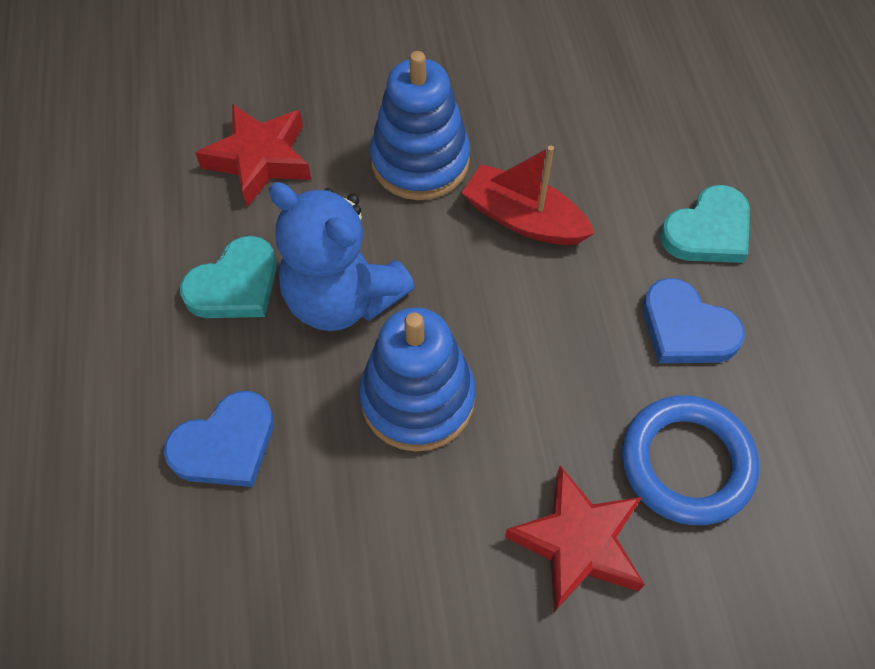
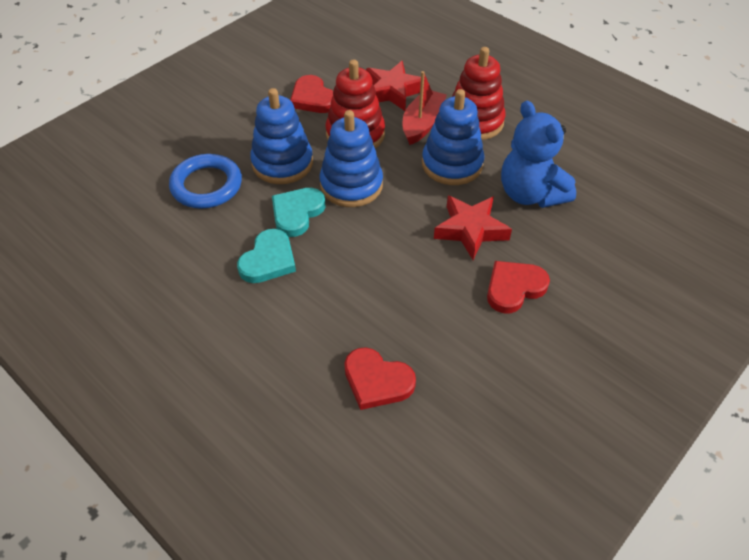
blue heart: 2 -> 0
blue stacking toy: 2 -> 3
red heart: 0 -> 3
red stacking toy: 0 -> 2

